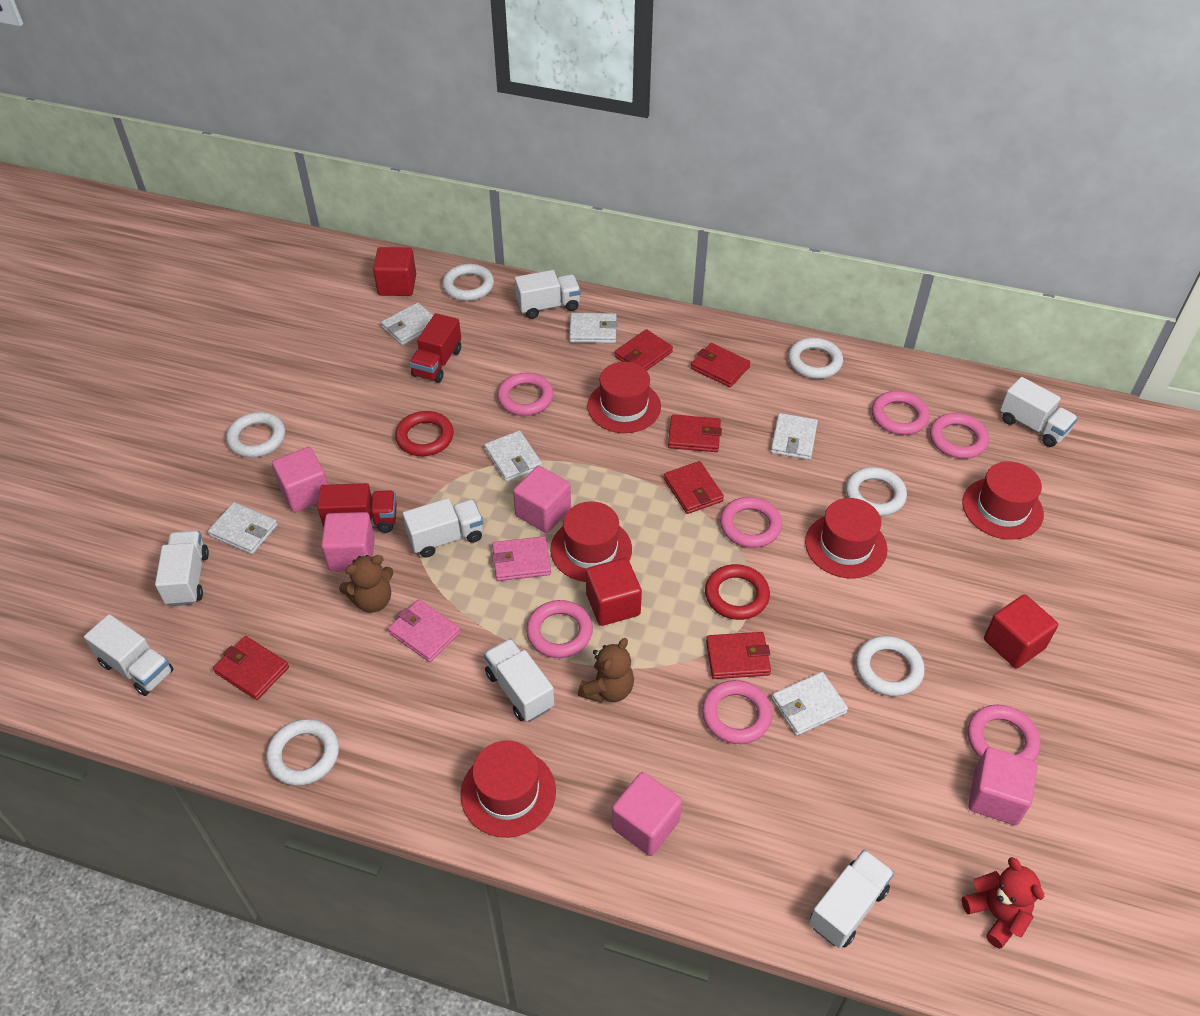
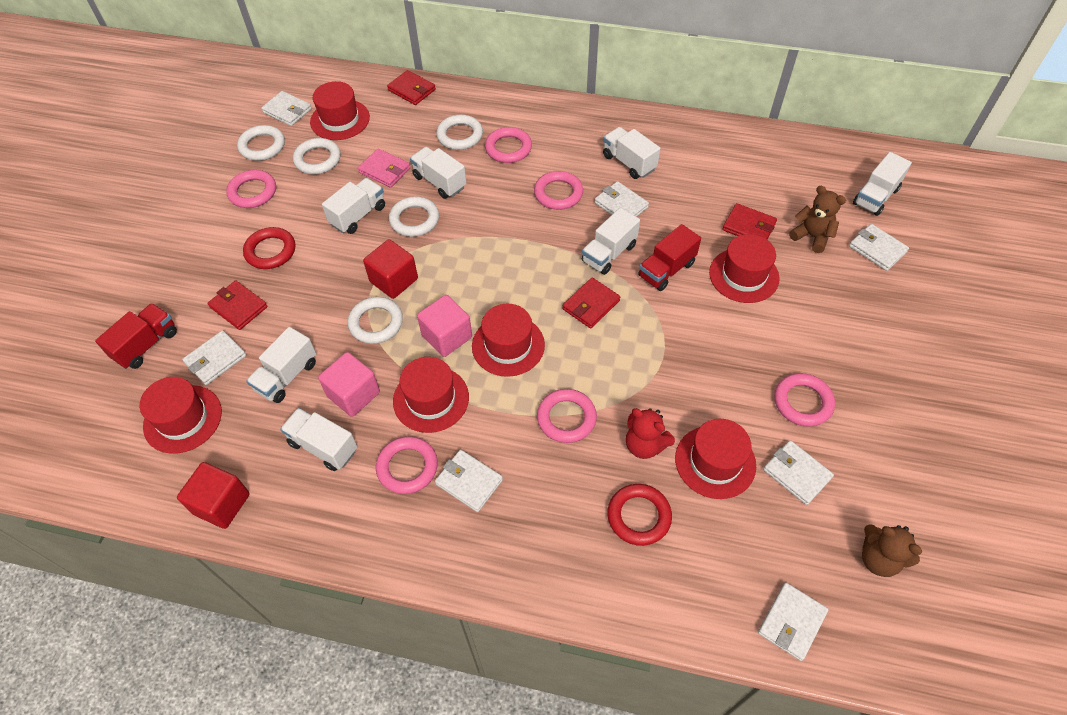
pink cube: 5 -> 2
pink ring: 7 -> 6
pink wallet: 2 -> 1
red cube: 3 -> 2
red hat: 5 -> 6
red wallet: 6 -> 4
white ring: 6 -> 5
white wallet: 6 -> 7

